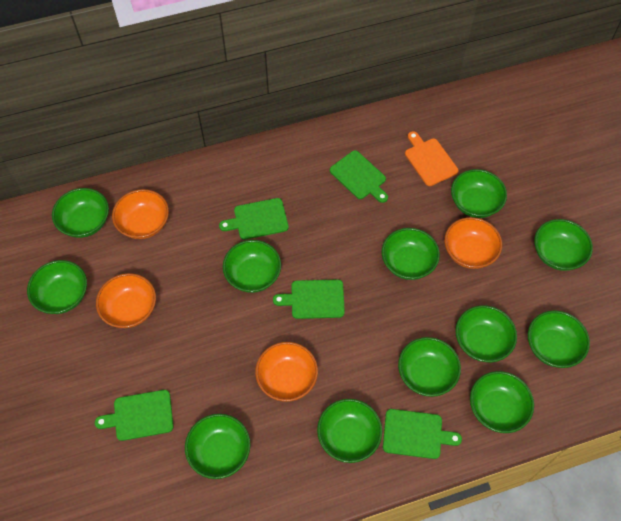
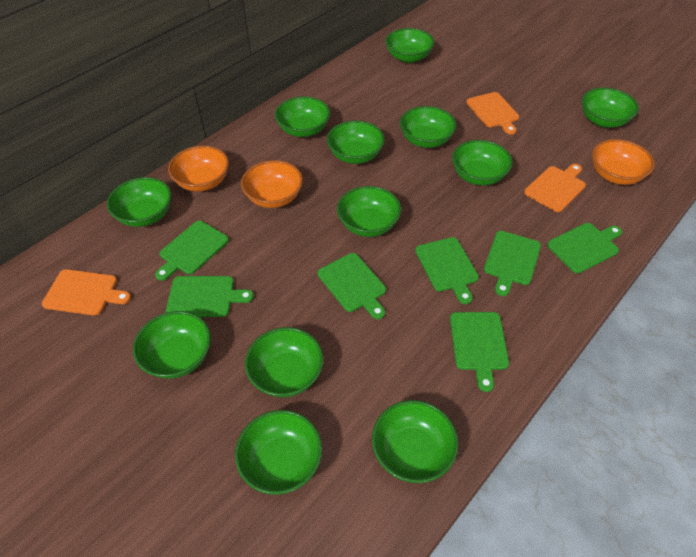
green cutting board: 5 -> 7
orange bowl: 4 -> 3
orange cutting board: 1 -> 3

